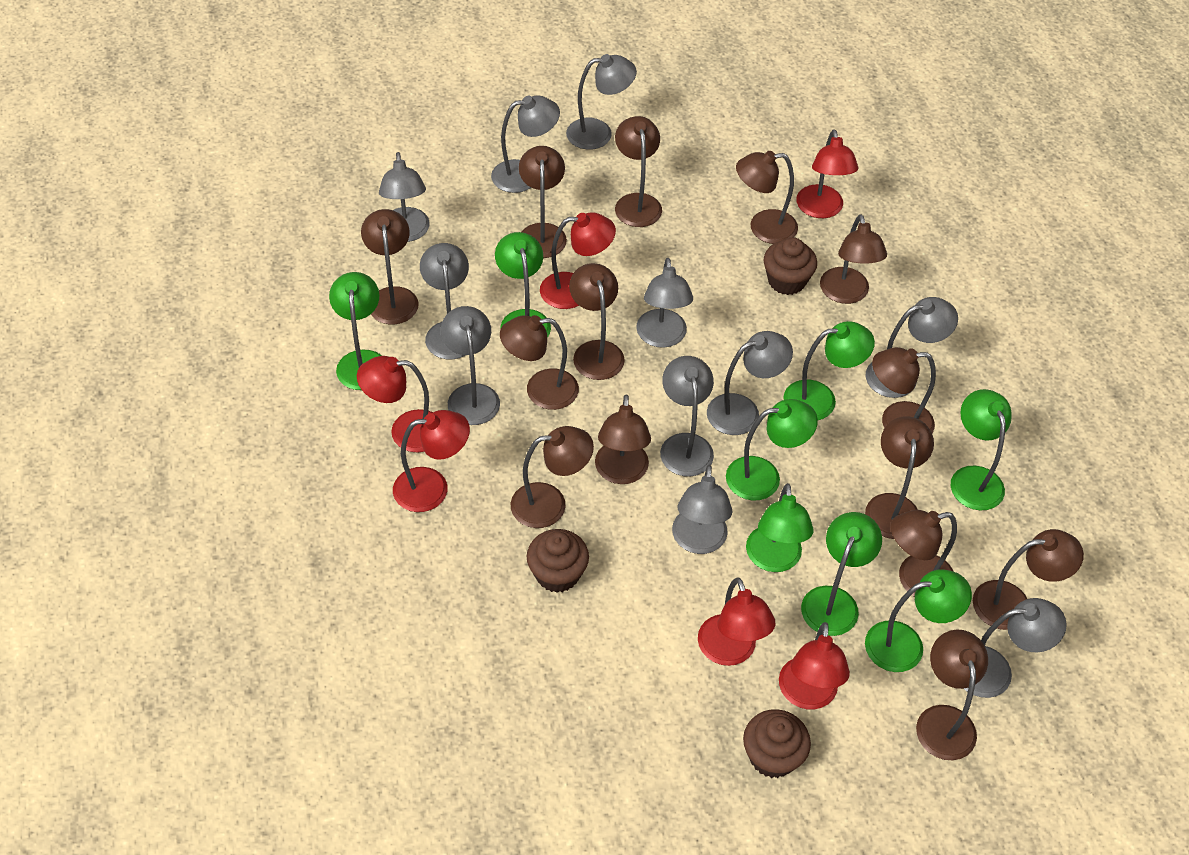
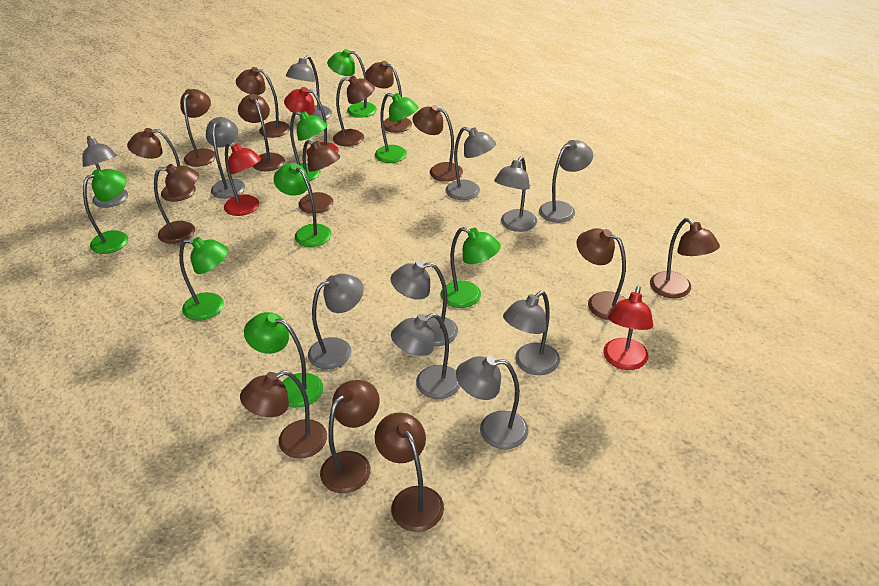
brown cupcake: 3 -> 0
red lamp: 6 -> 3

